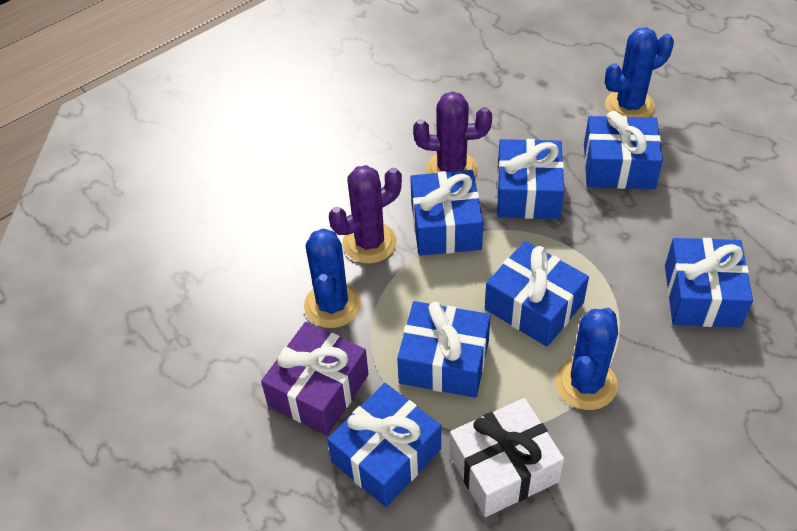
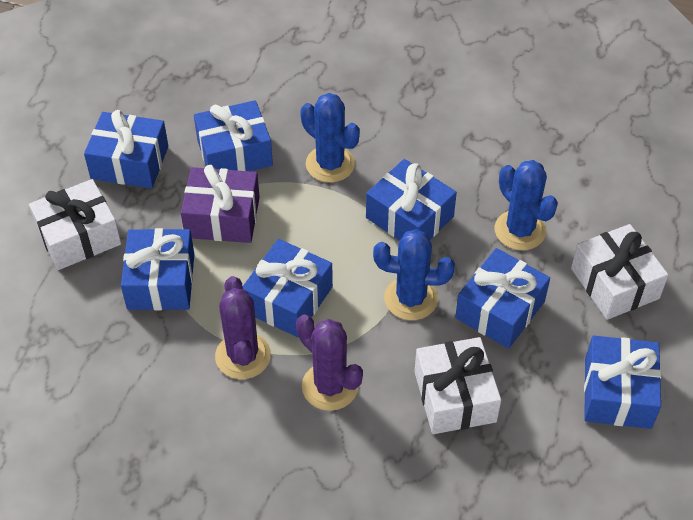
white gift: 1 -> 3

